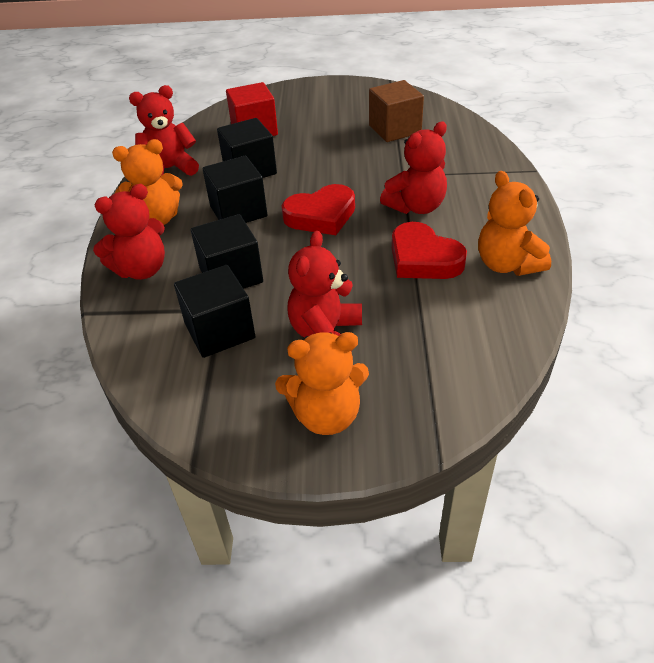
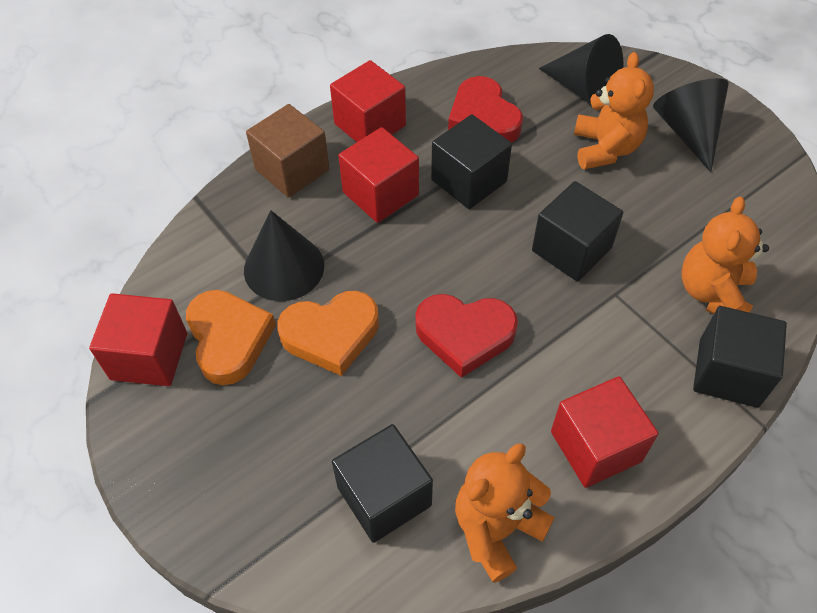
black cone: 0 -> 3
orange heart: 0 -> 2
red cube: 1 -> 4
red teddy bear: 4 -> 0

